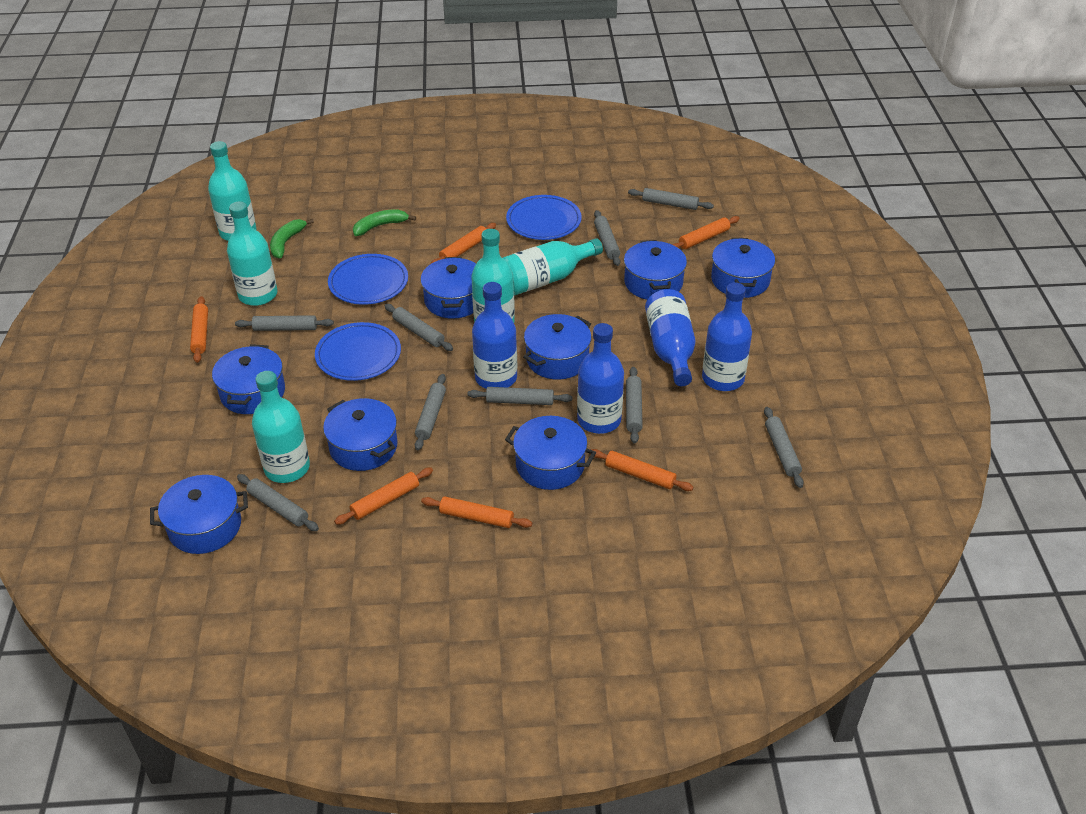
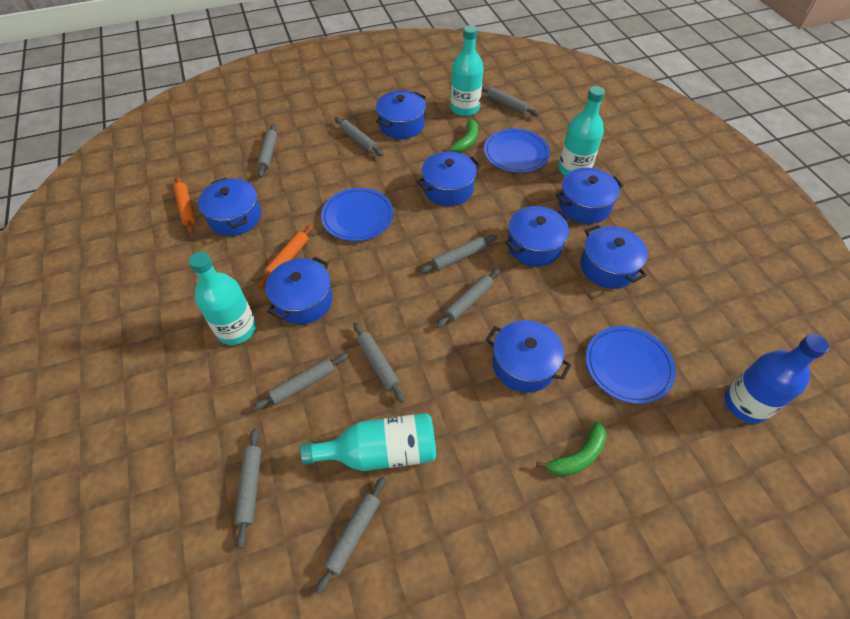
blue bottle: 4 -> 1
orange rolling pin: 6 -> 2
turquoise bottle: 5 -> 4

